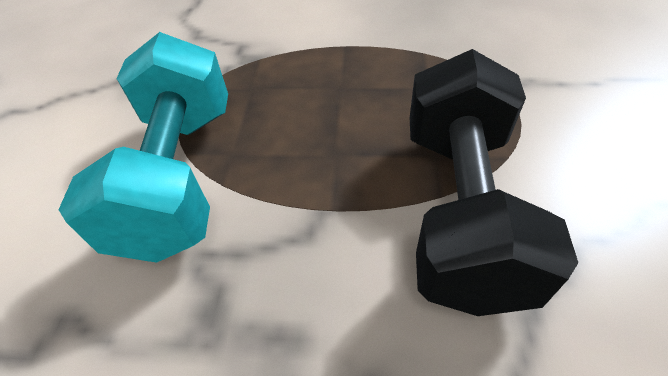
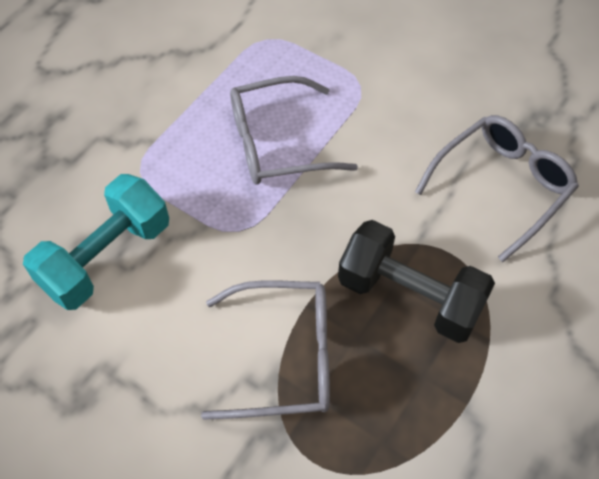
grey glasses: 0 -> 3

